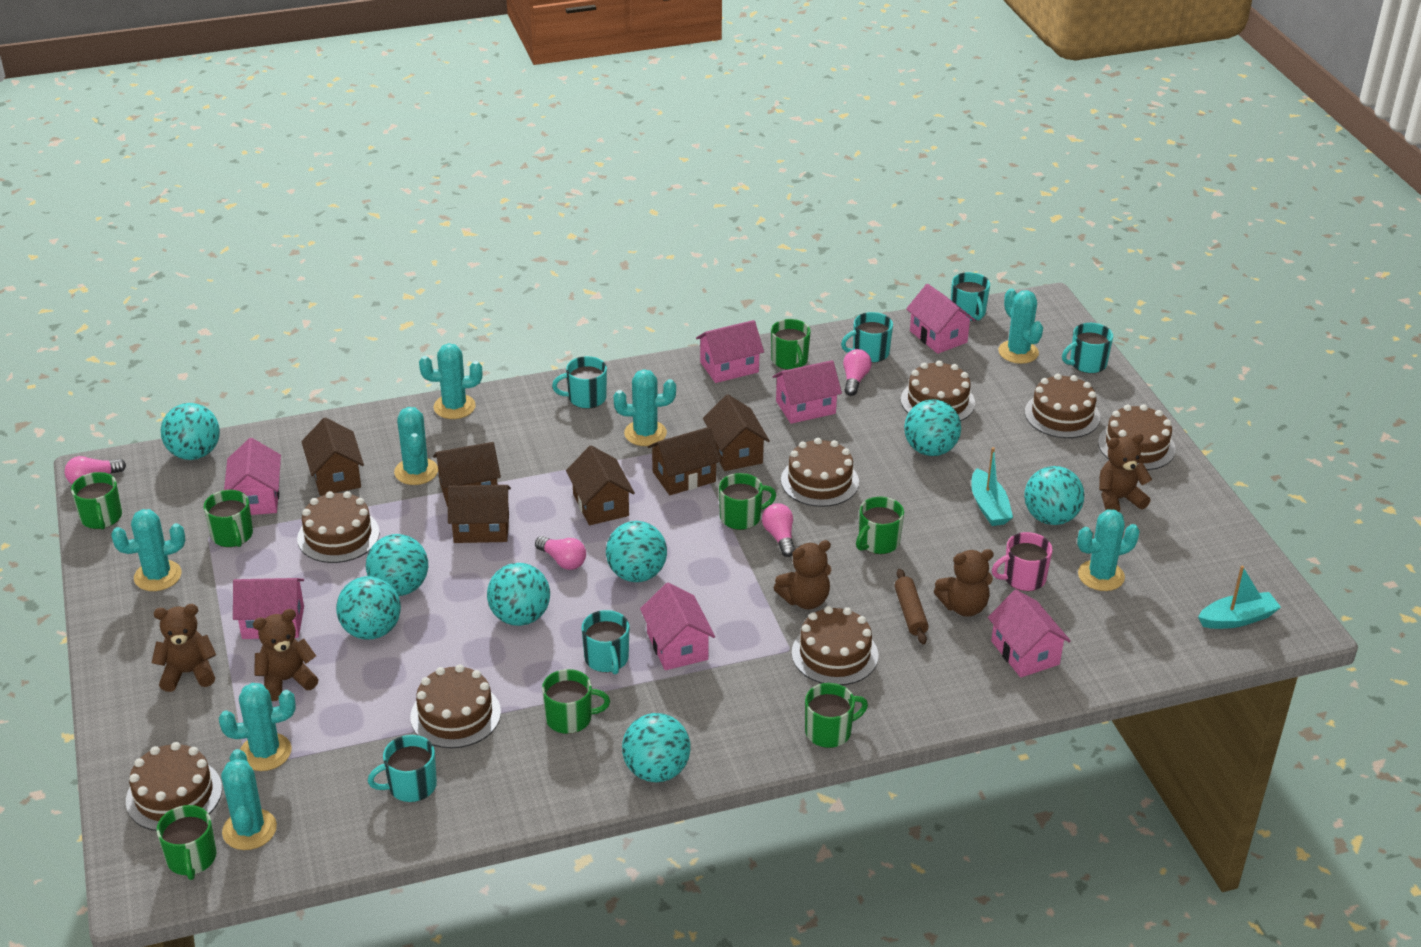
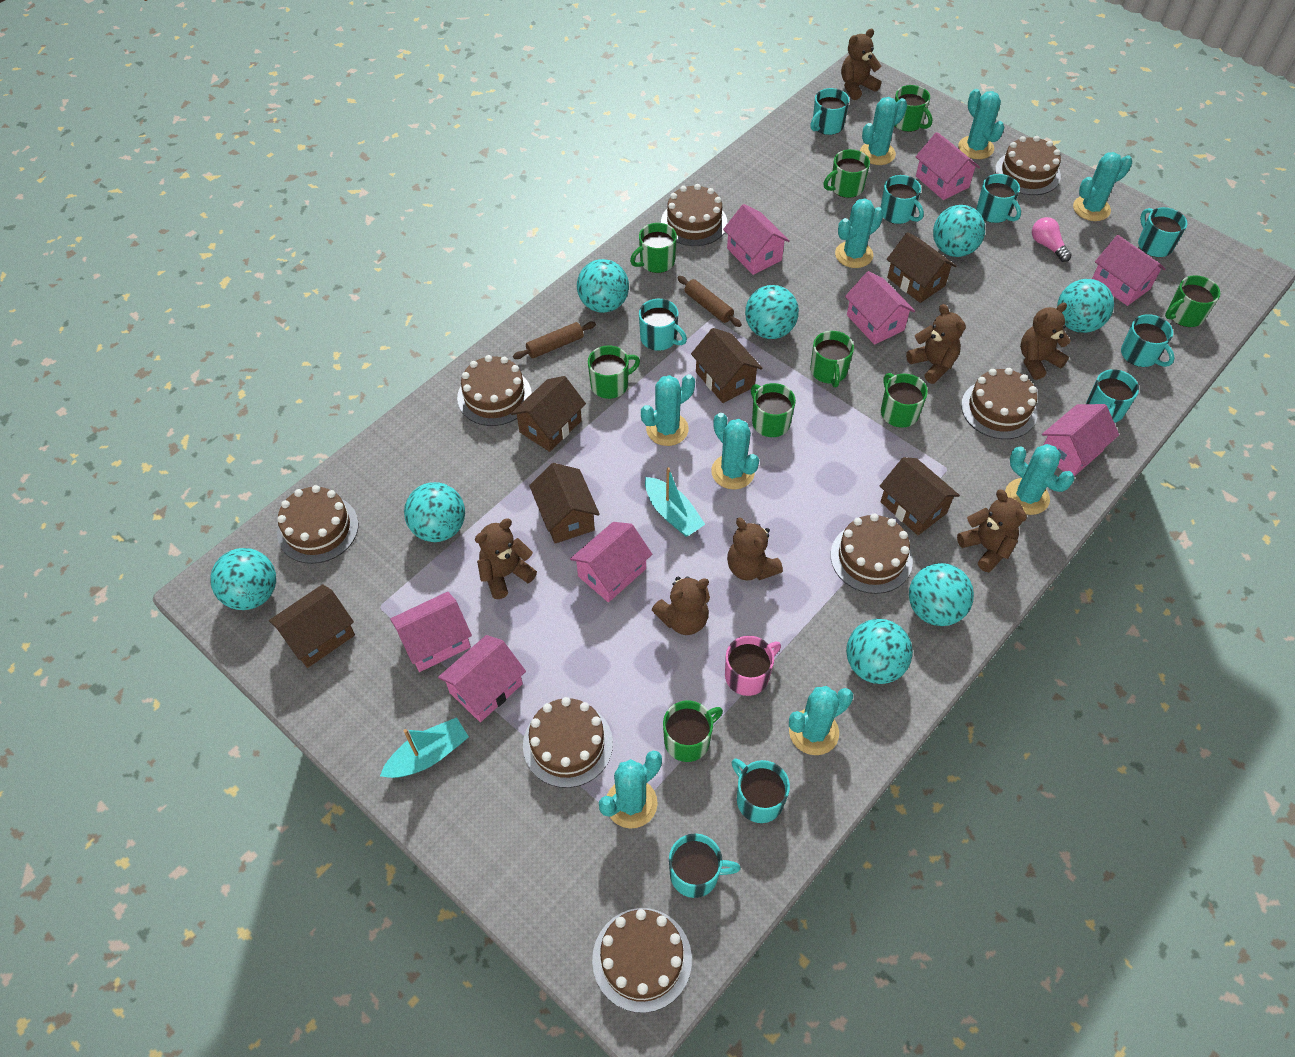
brown rolling pin: 1 -> 2
brown teddy bear: 5 -> 7
green mug: 8 -> 9
pink house: 7 -> 8
pink light bulb: 4 -> 1
turquoise cactus: 8 -> 9
turquoise mug: 6 -> 9

